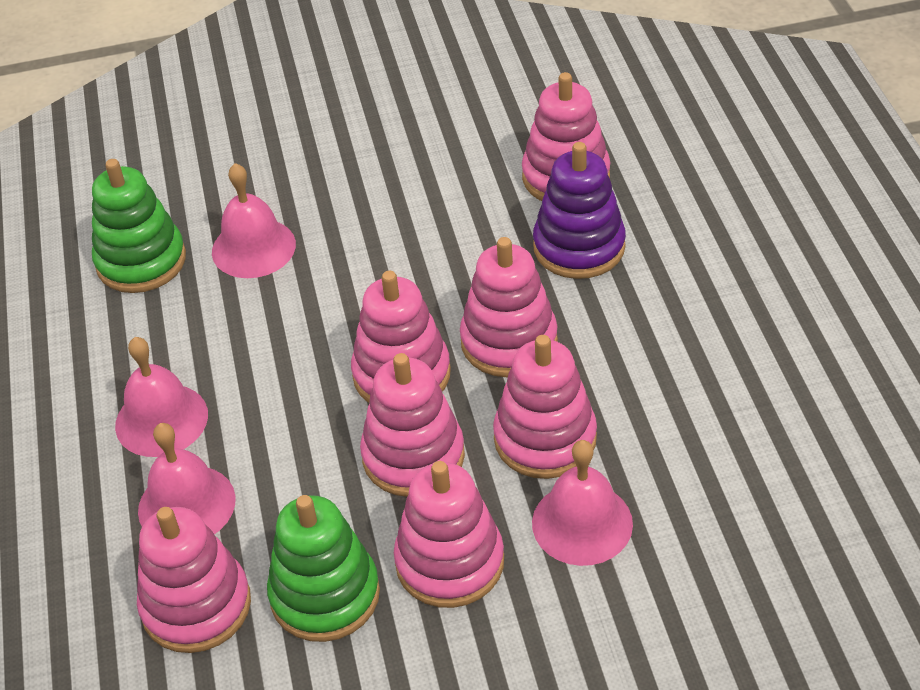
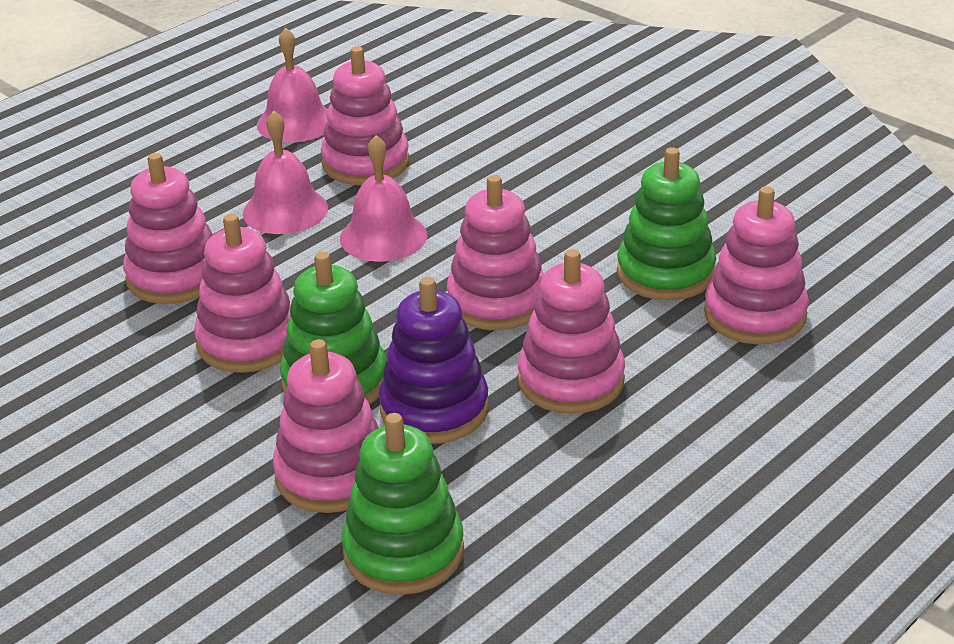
green stacking toy: 2 -> 3
pink bell: 4 -> 3

